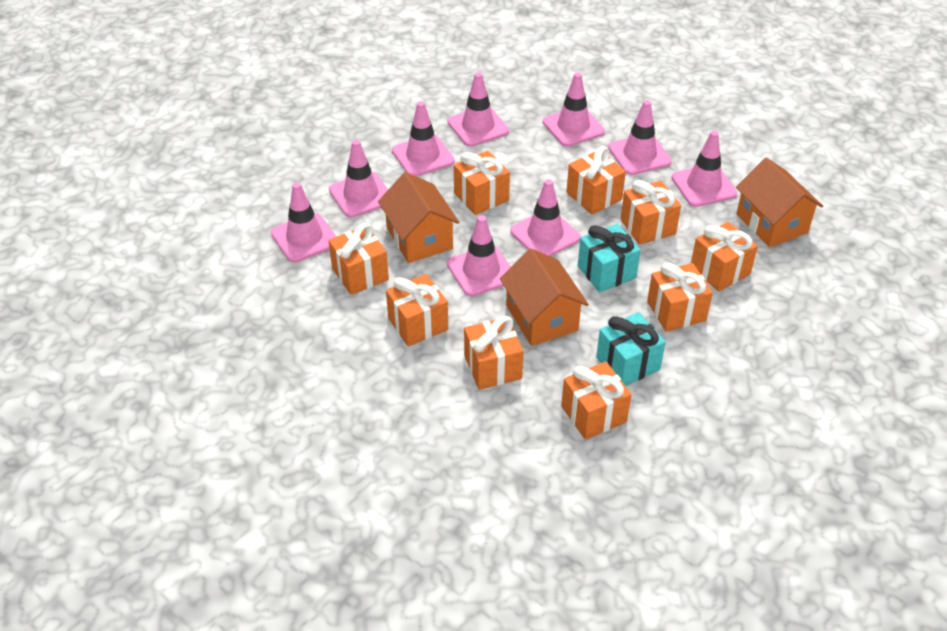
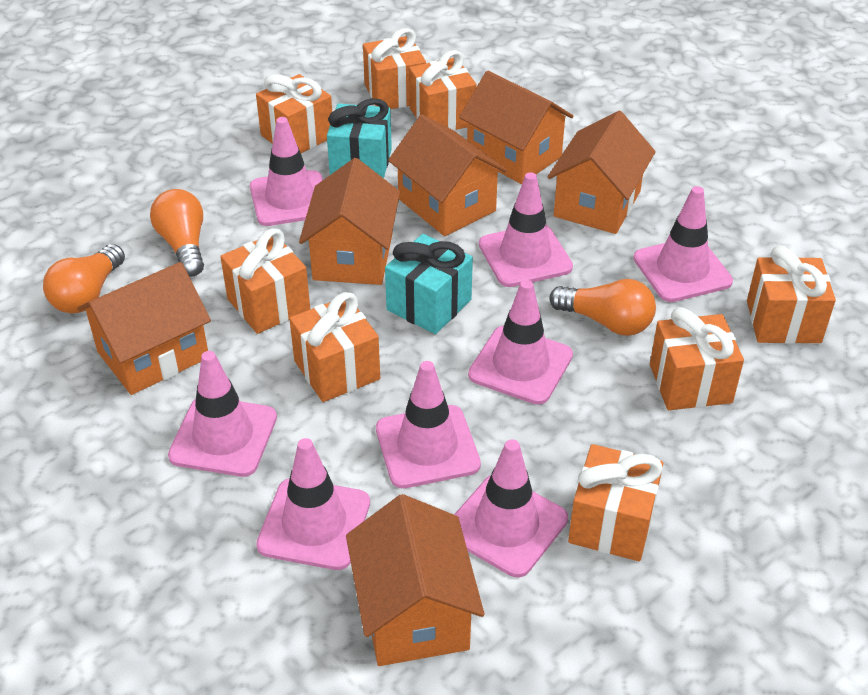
orange gift: 9 -> 8
orange house: 3 -> 6
orange light bulb: 0 -> 3
pink traffic cone: 9 -> 8

